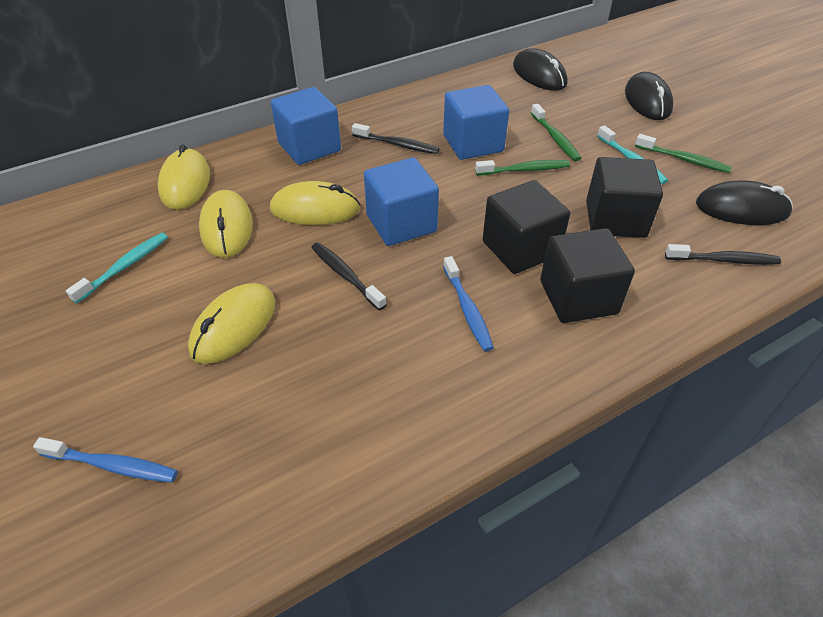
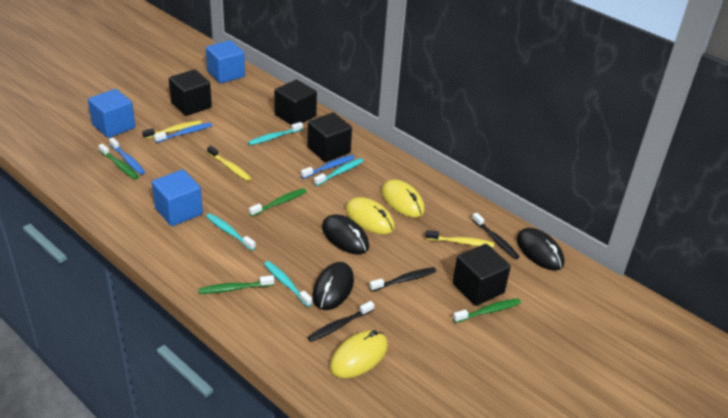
black cube: 3 -> 4
blue toothbrush: 2 -> 3
green toothbrush: 3 -> 4
turquoise toothbrush: 2 -> 4
yellow mouse: 4 -> 3
yellow toothbrush: 0 -> 3

